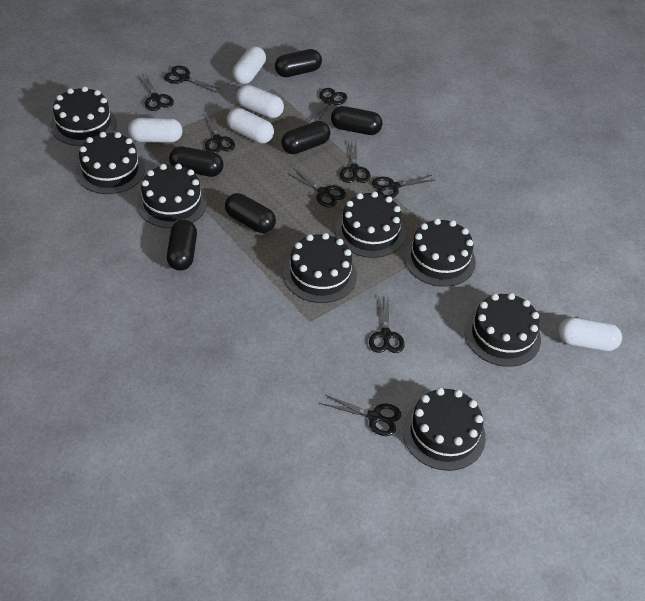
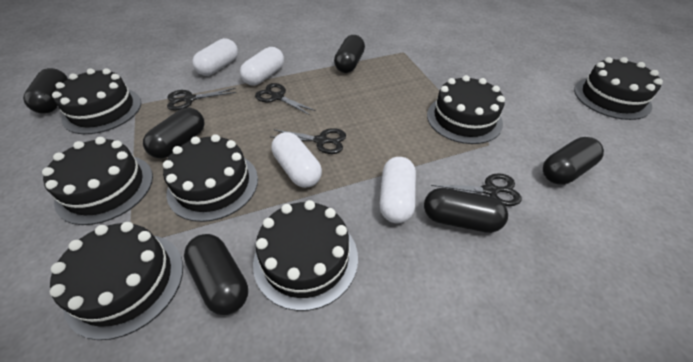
black cake: 8 -> 7
black scissors: 9 -> 4
white capsule: 5 -> 4

